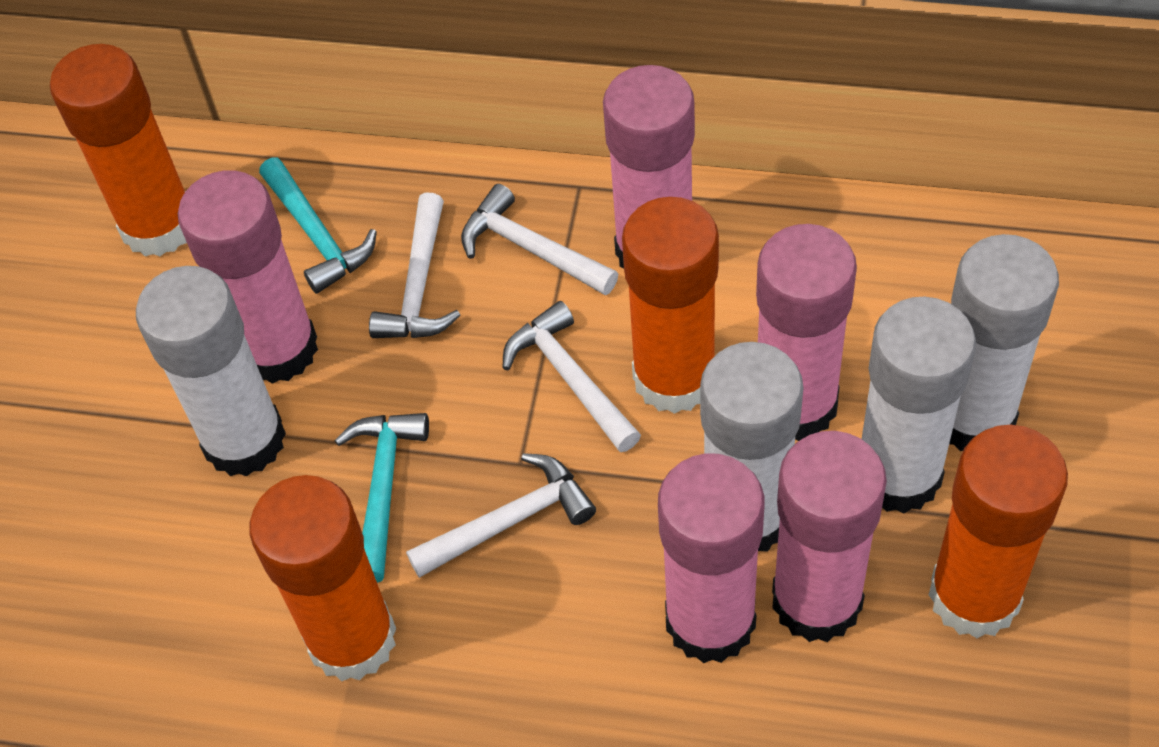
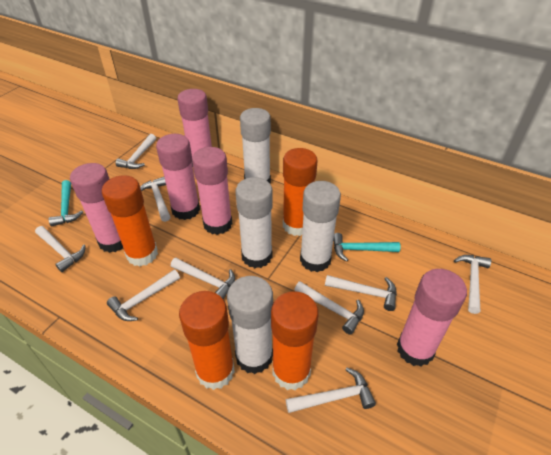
white hammer: 4 -> 9

